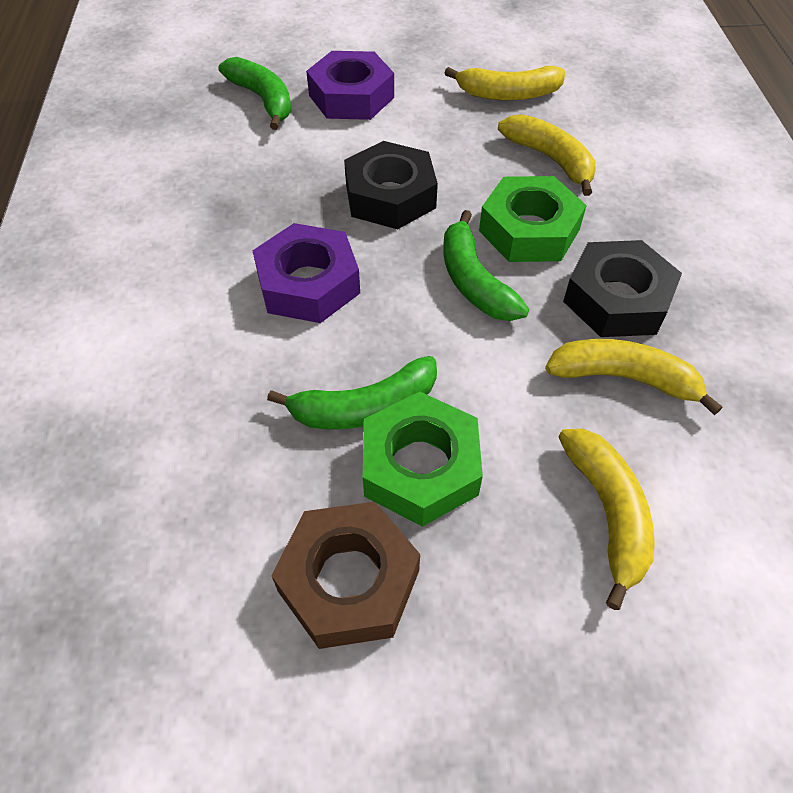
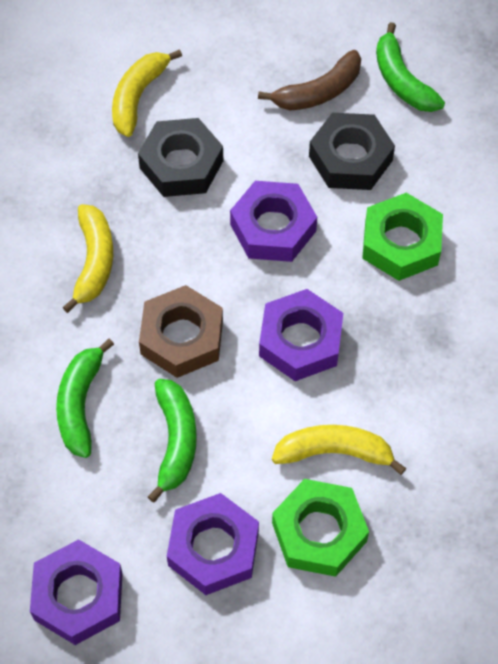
brown banana: 0 -> 1
purple nut: 2 -> 4
yellow banana: 4 -> 3

